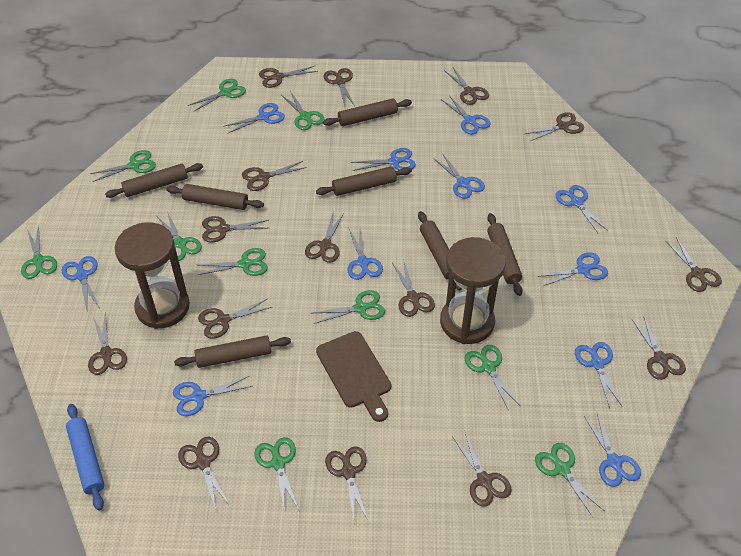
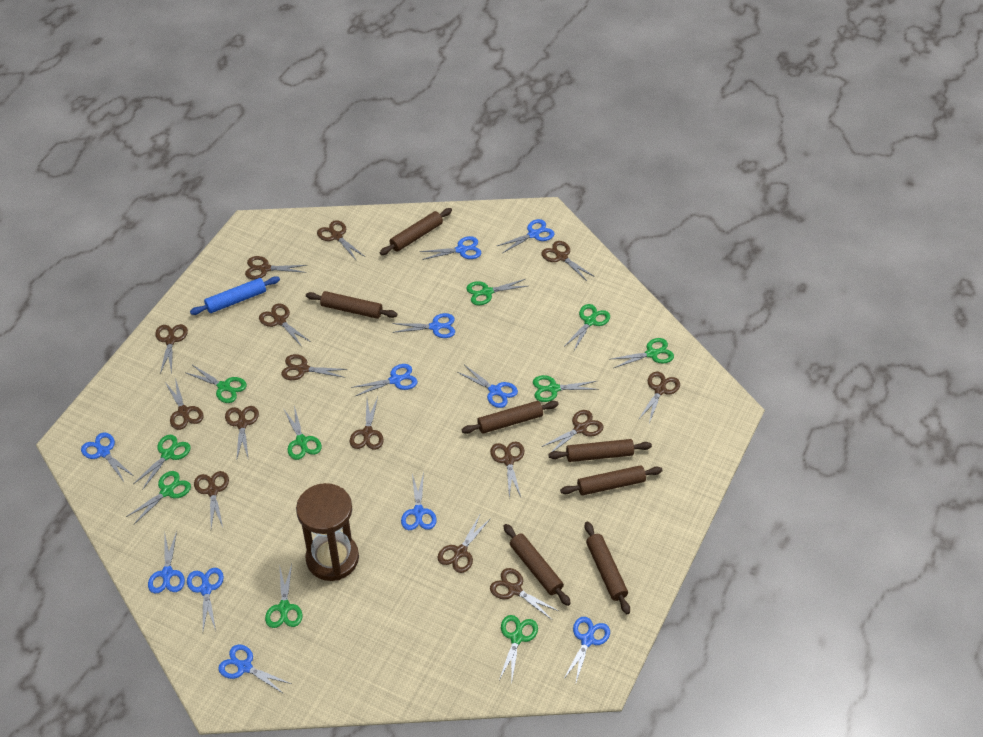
brown cutting board: 1 -> 0
brown hourglass: 2 -> 1

